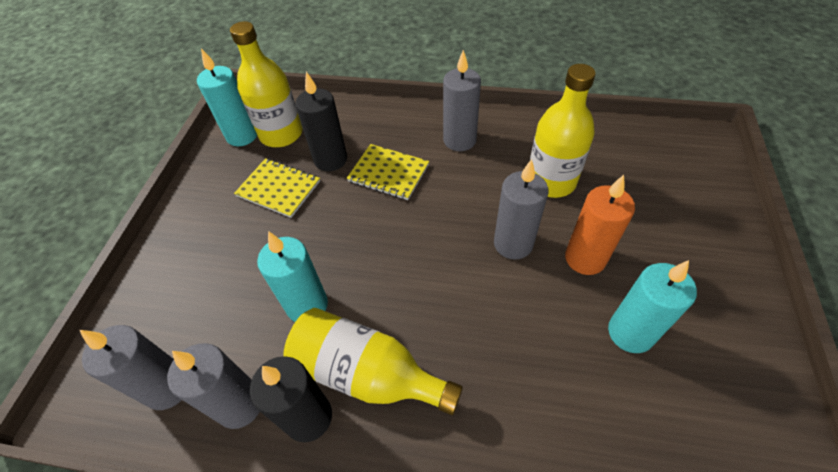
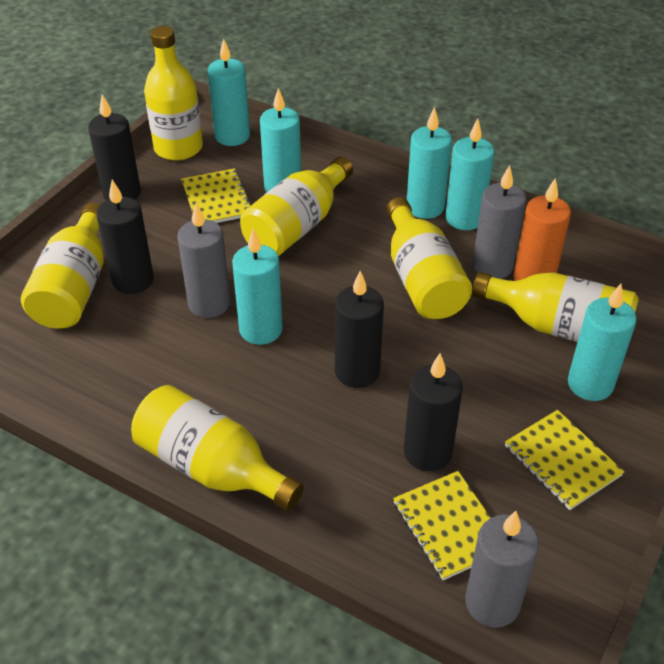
black candle: 2 -> 4
grey candle: 4 -> 3
turquoise candle: 3 -> 6
yellow bottle: 3 -> 6
yellow notebook: 2 -> 3

